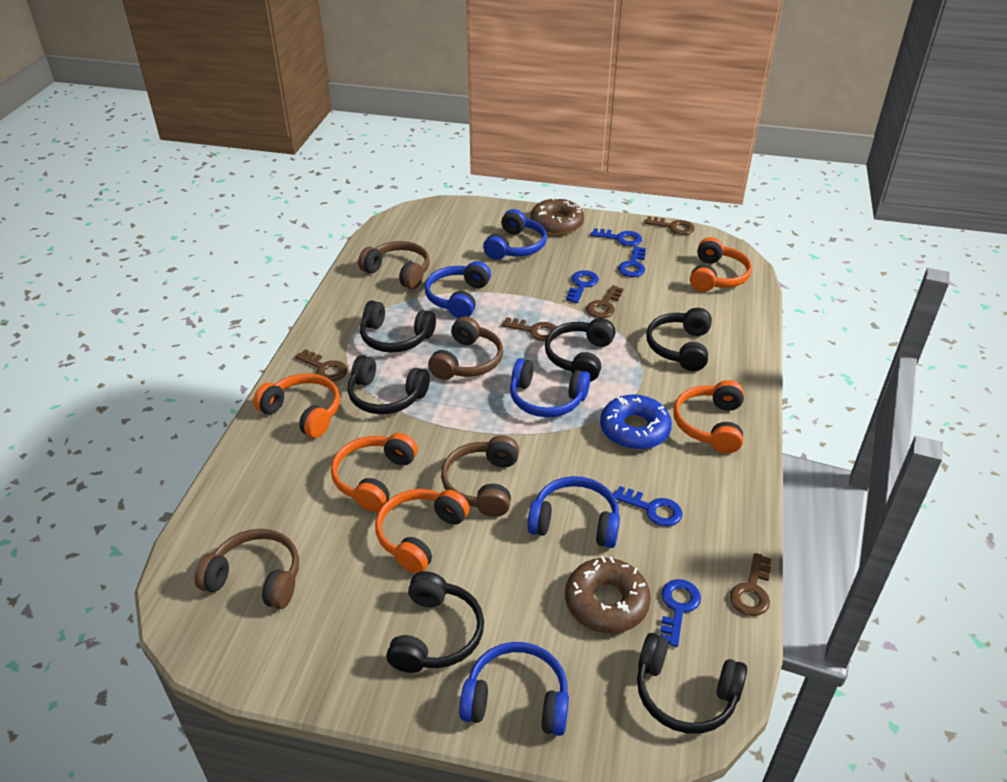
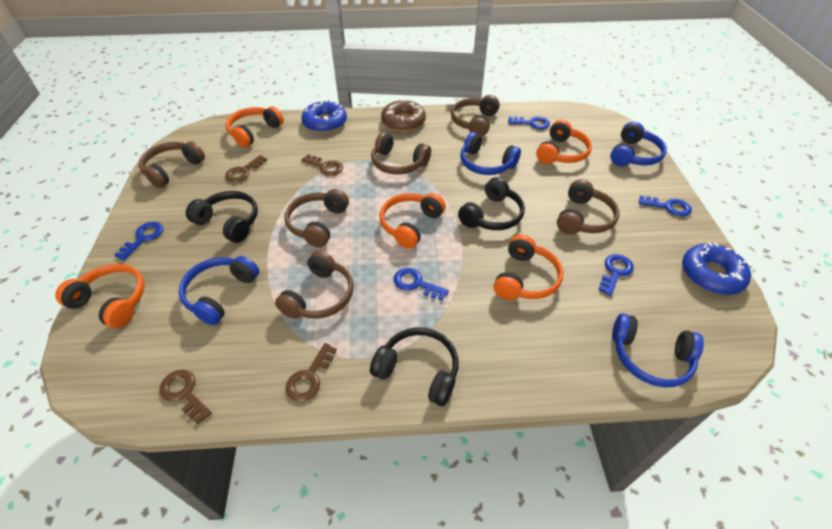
black headphones: 6 -> 3
blue donut: 1 -> 2
blue headphones: 5 -> 4
brown donut: 2 -> 1
brown headphones: 4 -> 6
brown key: 5 -> 4

